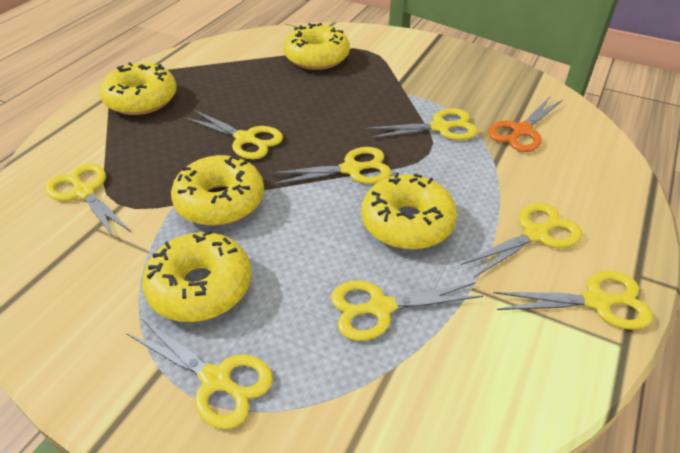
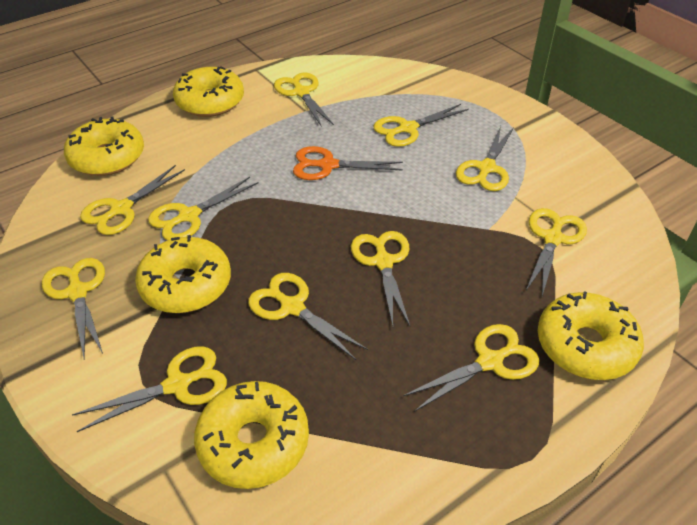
yellow scissors: 8 -> 11

